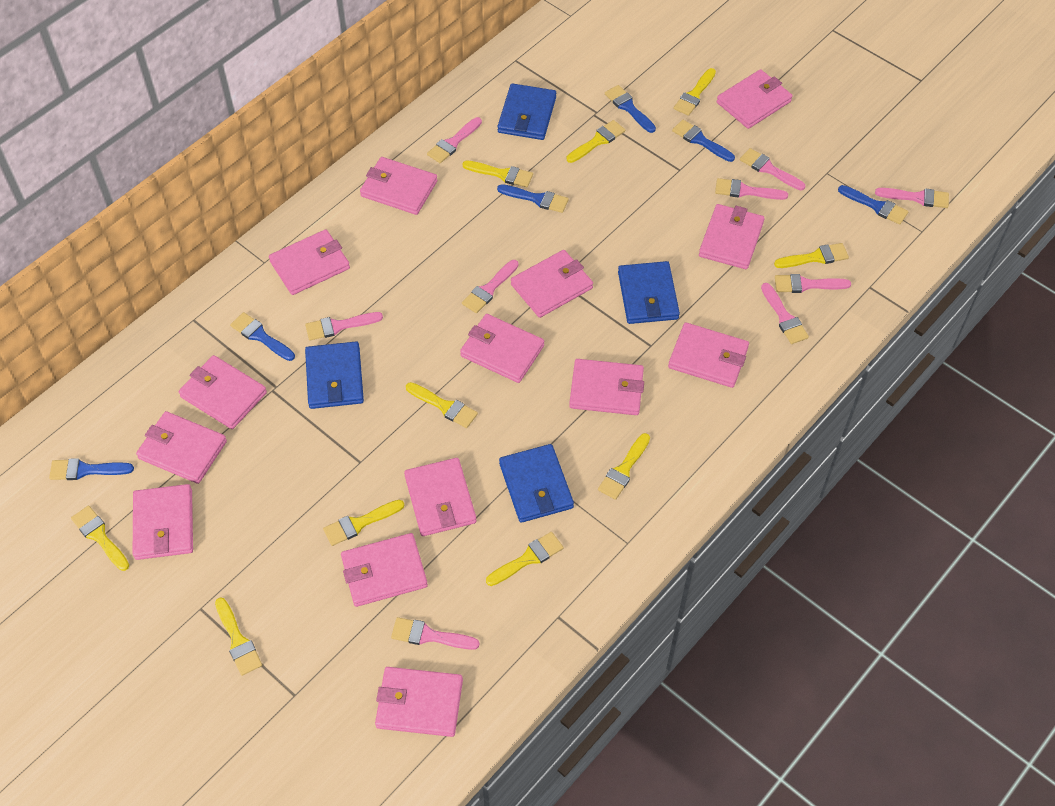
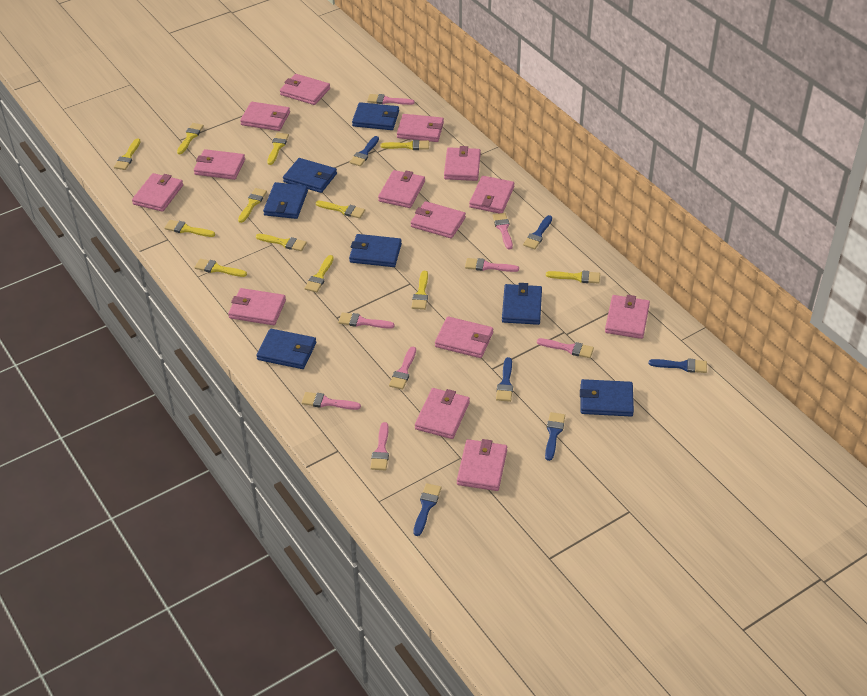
blue wallet: 4 -> 7
pink brush: 9 -> 8
yellow brush: 10 -> 12

